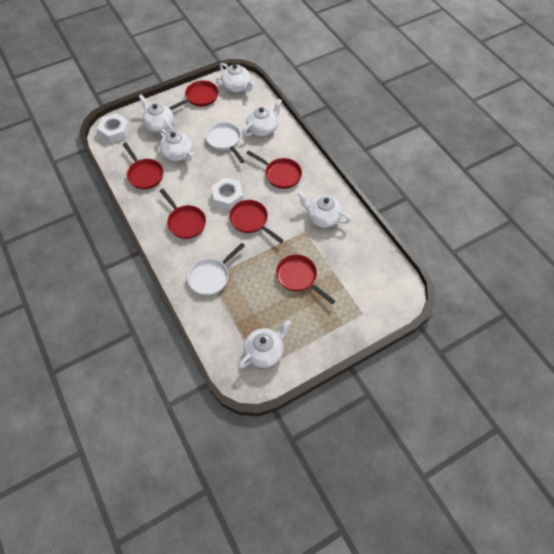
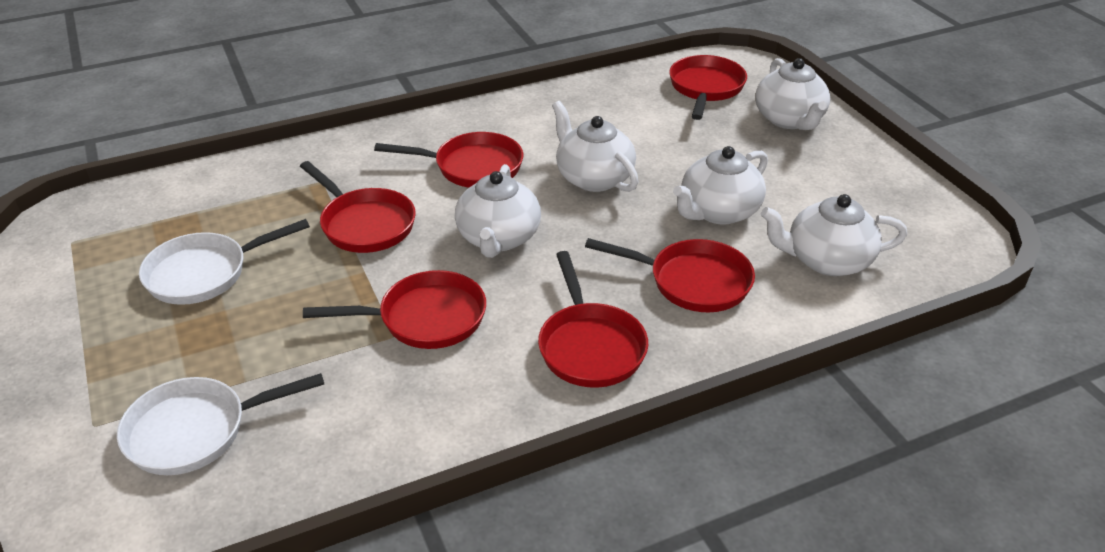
white nut: 2 -> 0
white teapot: 6 -> 5

